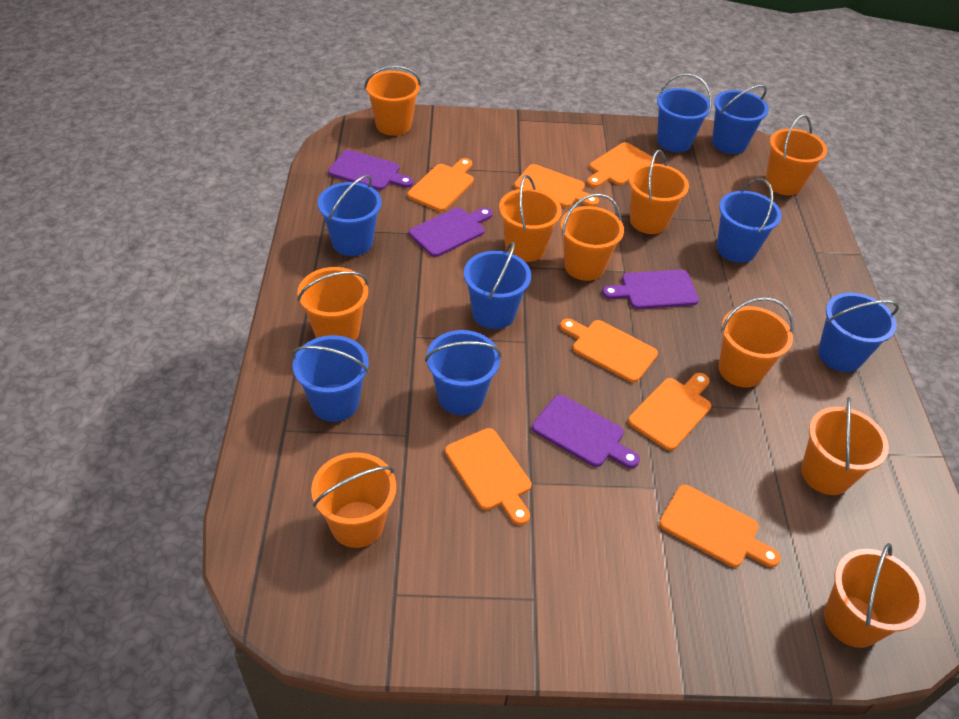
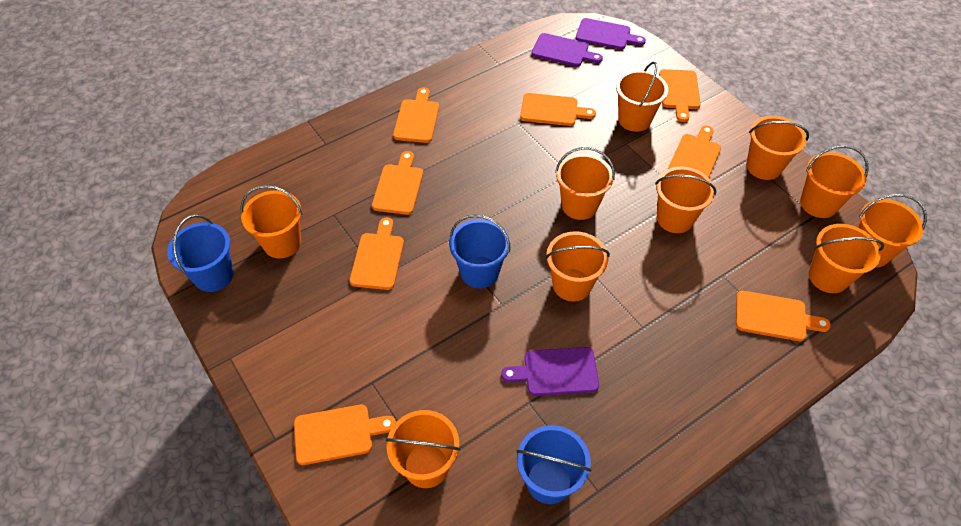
blue bucket: 8 -> 3
orange cutting board: 7 -> 8
purple cutting board: 4 -> 3

